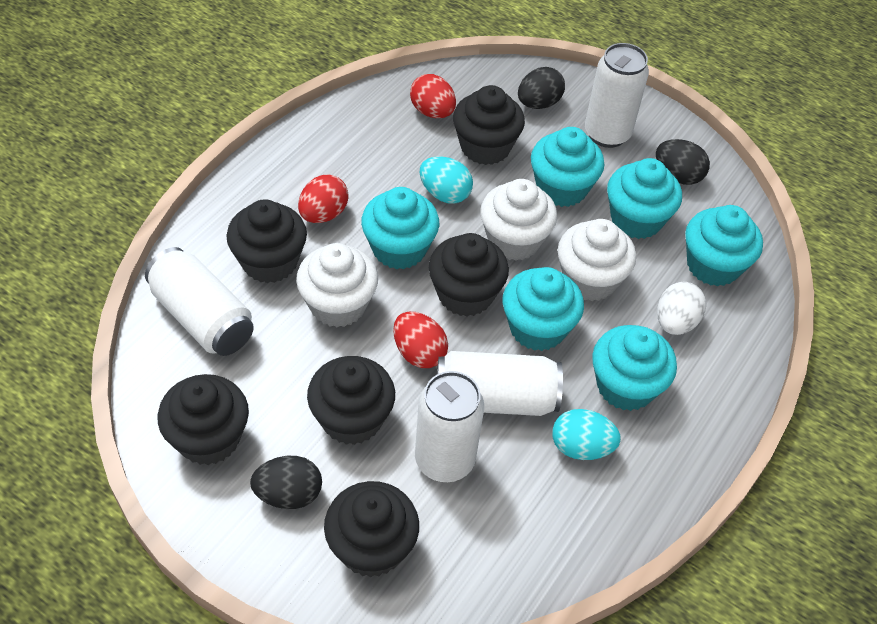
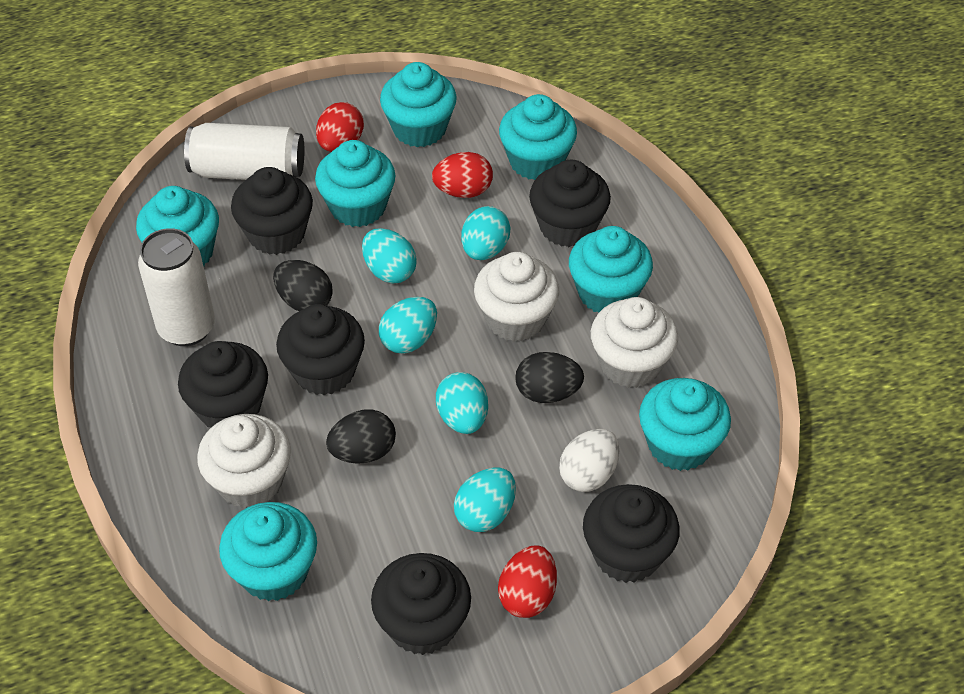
turquoise cupcake: 6 -> 7
turquoise egg: 2 -> 5
white can: 4 -> 2

